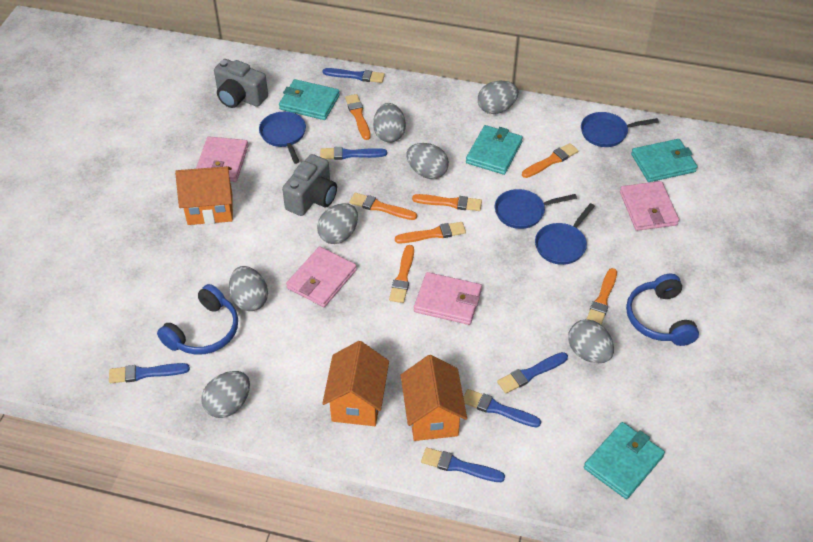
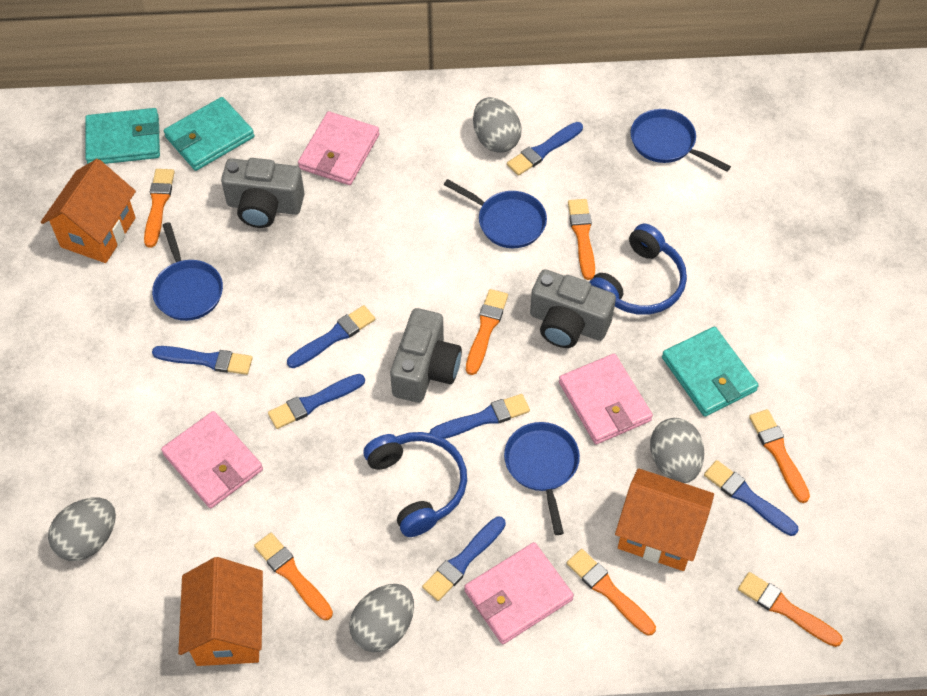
blue brush: 6 -> 7
grey camera: 2 -> 3
grey egg: 7 -> 4
turquoise wallet: 4 -> 3

